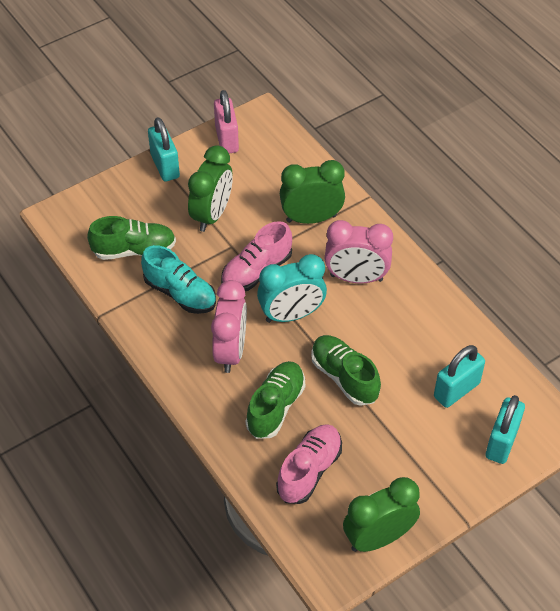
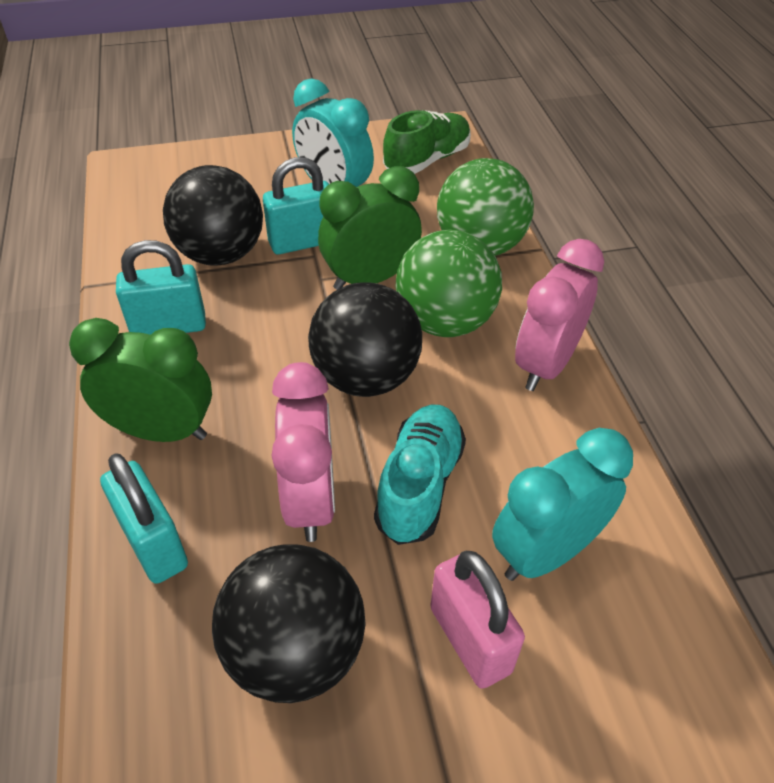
black ball: 0 -> 3
green ball: 0 -> 2
green clock: 3 -> 2
green shoe: 3 -> 1
pink shoe: 2 -> 0
turquoise clock: 1 -> 2

